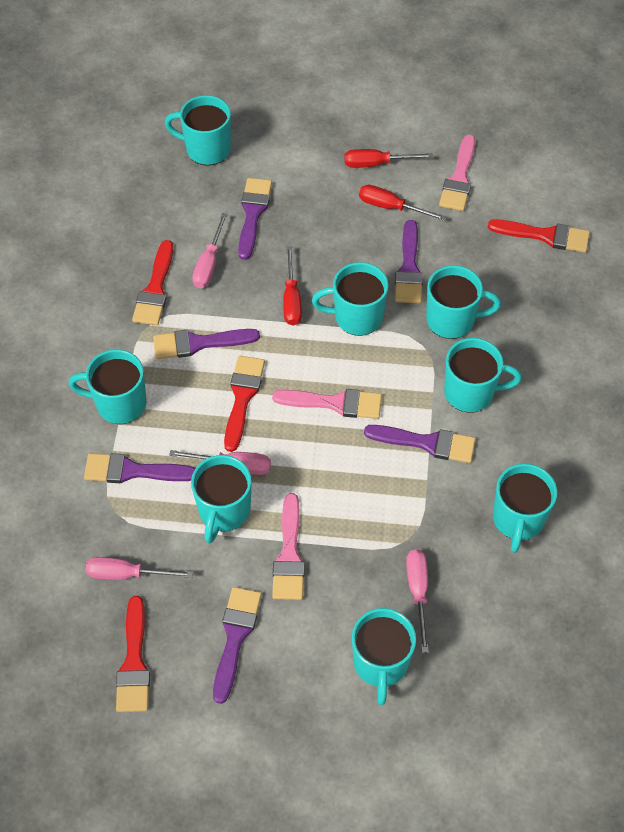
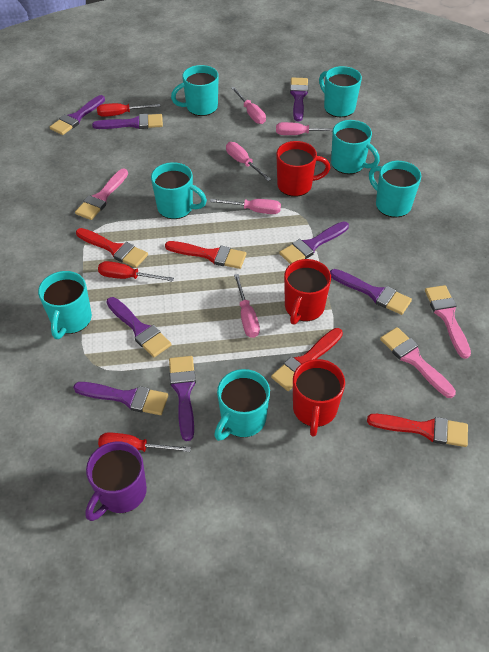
pink screwdriver: 4 -> 5
purple brush: 6 -> 8
purple mug: 0 -> 1
red mug: 0 -> 3
turquoise mug: 8 -> 7

